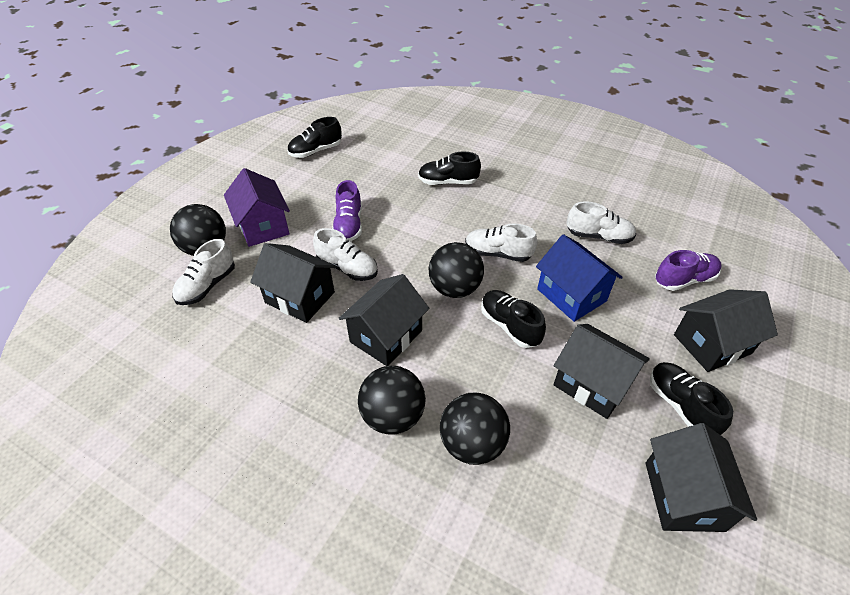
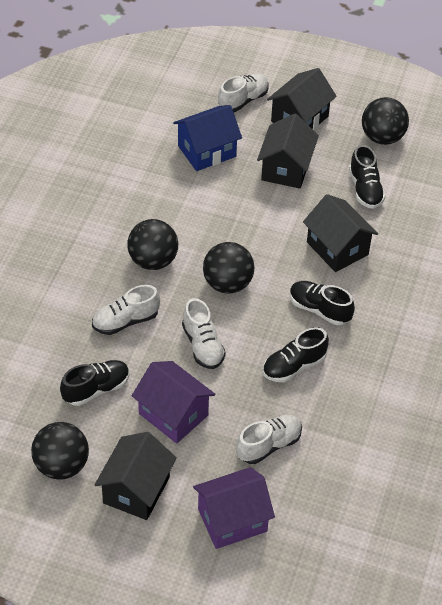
black house: 5 -> 4
purple house: 1 -> 2
purple shoe: 2 -> 0

